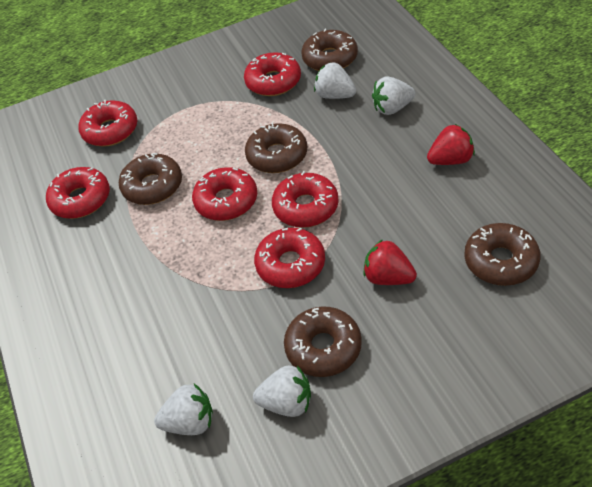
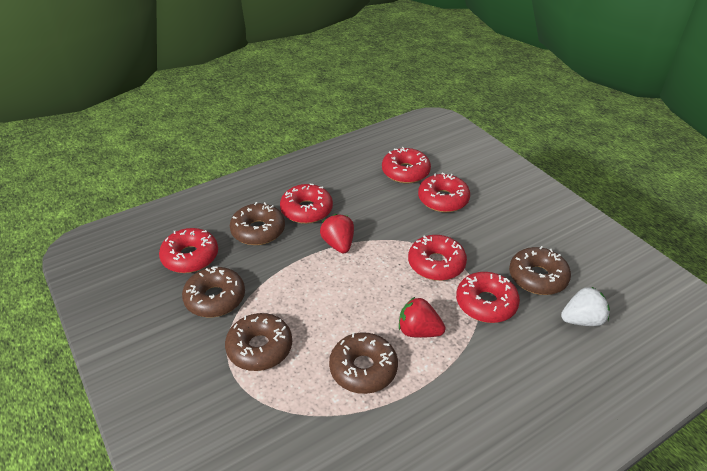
white strawberry: 4 -> 1

